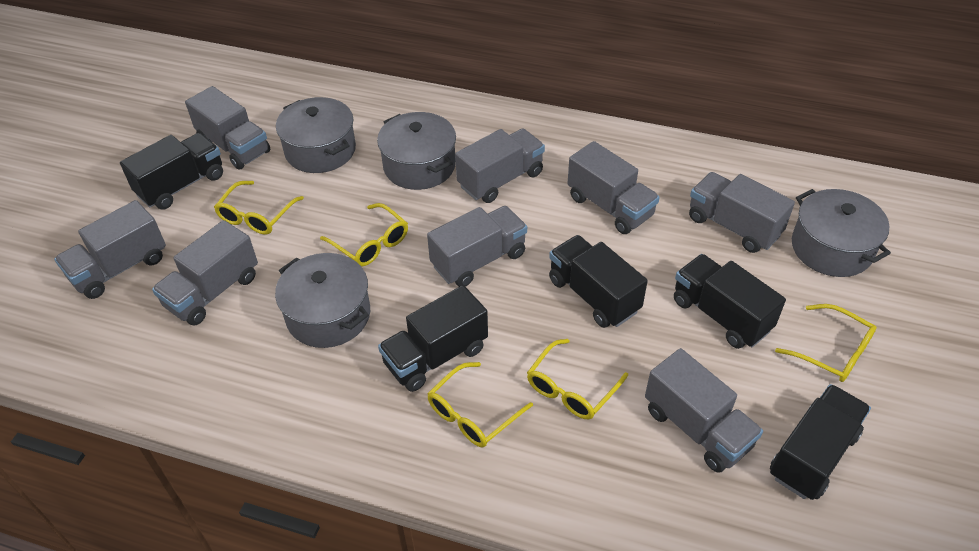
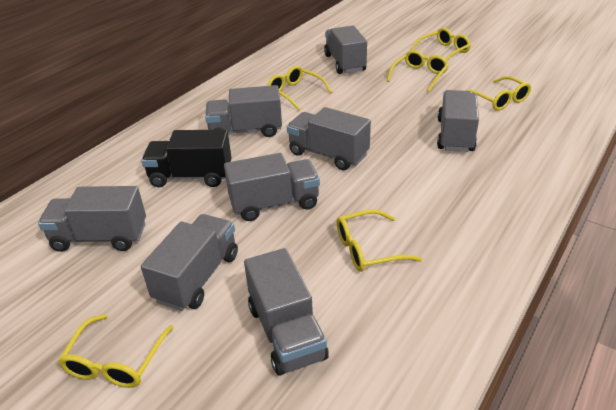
black truck: 5 -> 1
grey pot: 4 -> 0
yellow glasses: 5 -> 6

